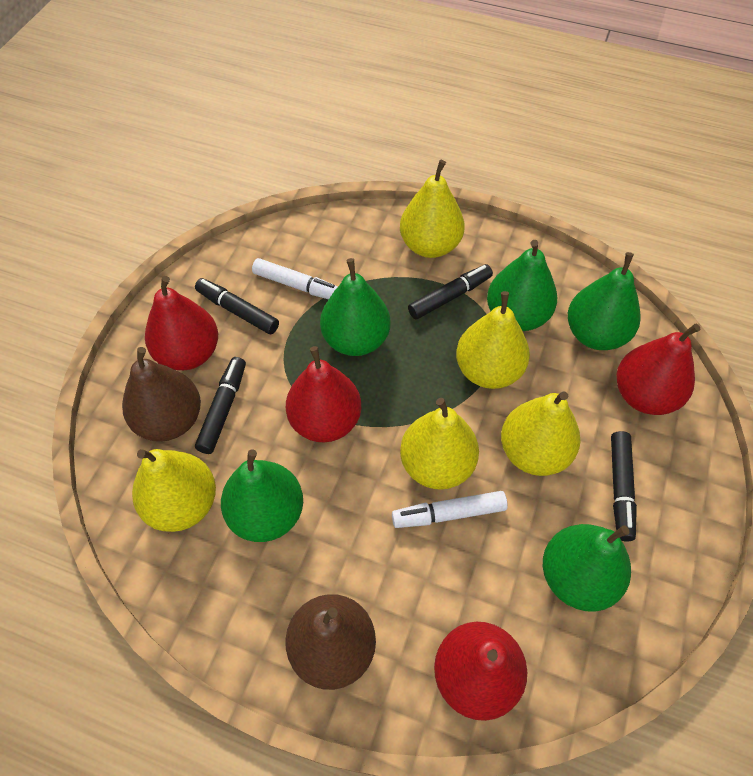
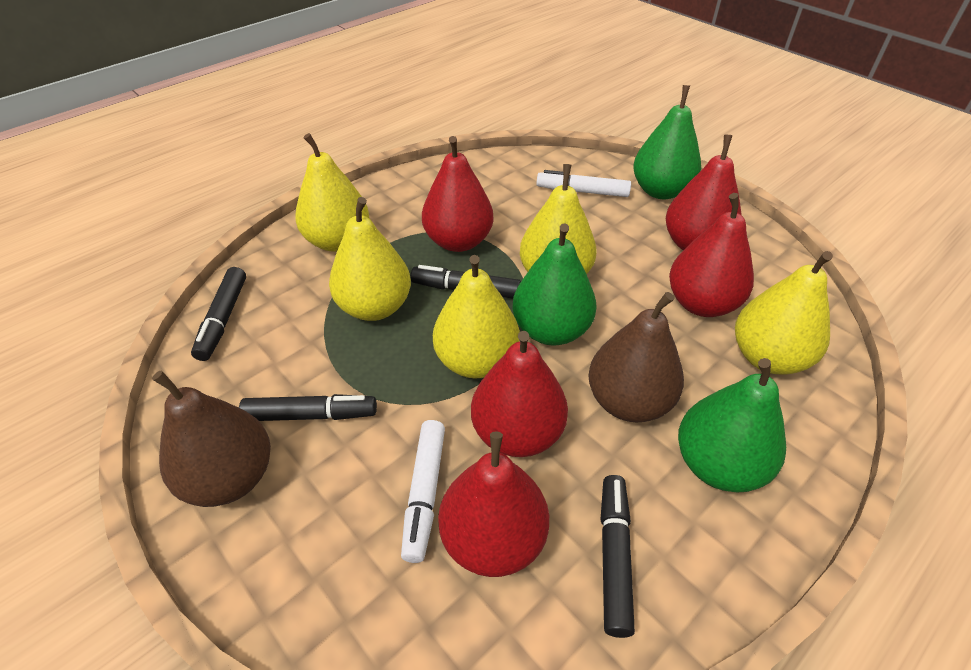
green pear: 5 -> 3
red pear: 4 -> 5

